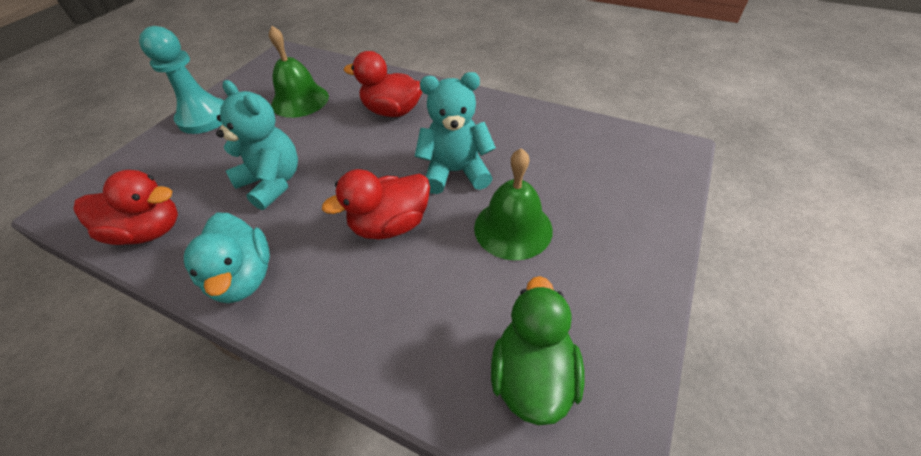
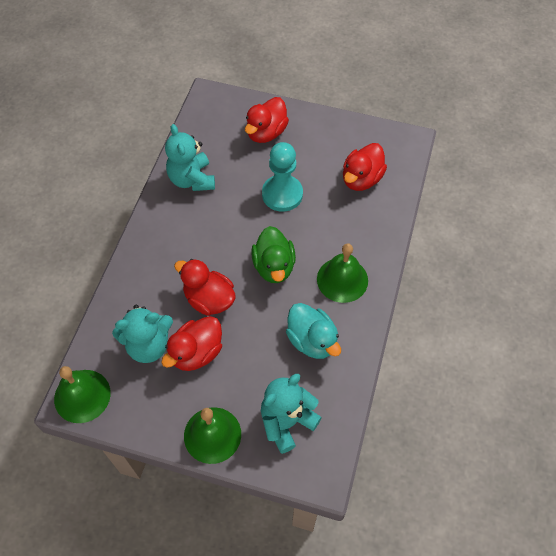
green bell: 2 -> 3
red duck: 3 -> 4
turquoise teddy bear: 2 -> 3

